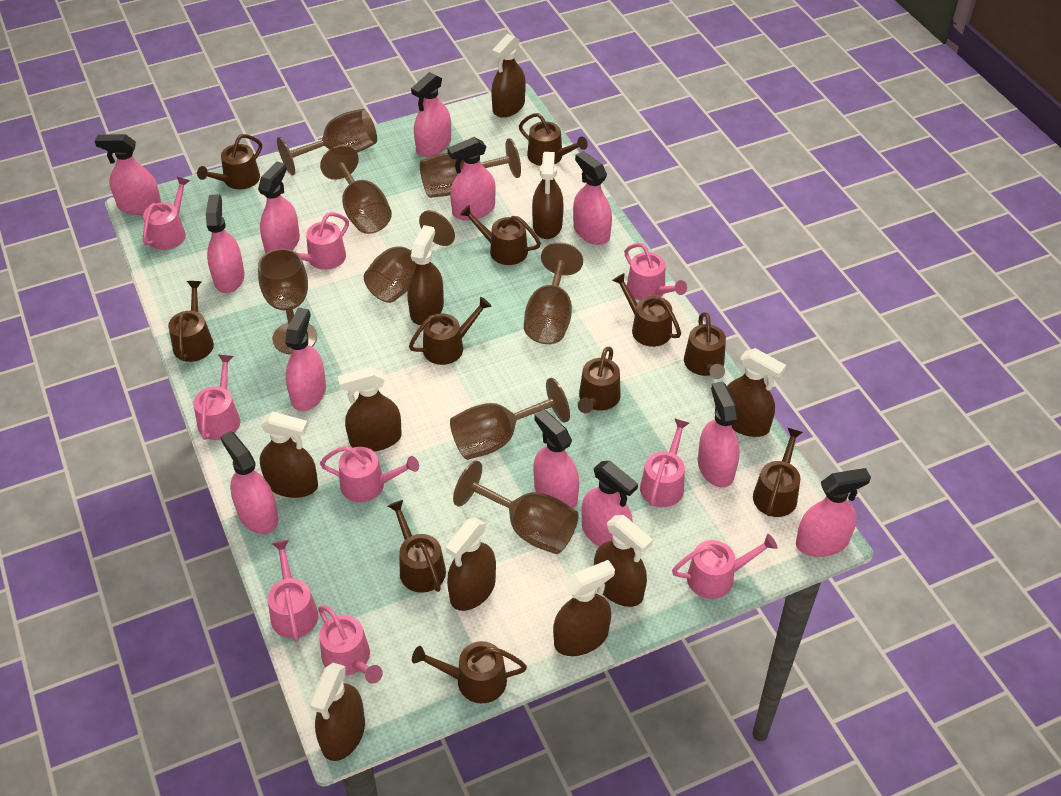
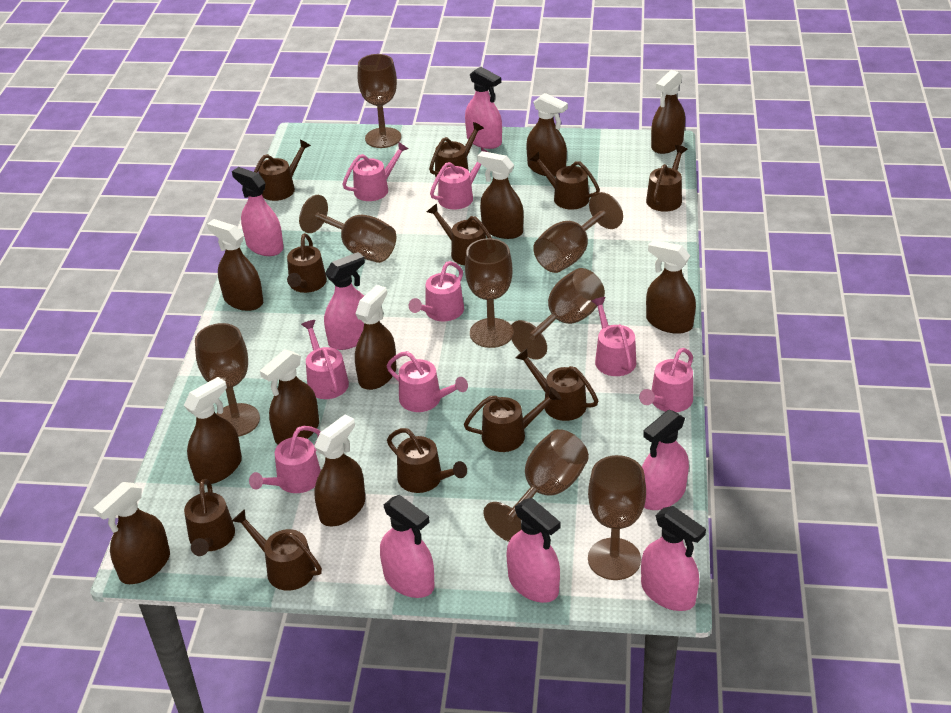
pink spray bottle: 12 -> 7
pink watering can: 9 -> 8

